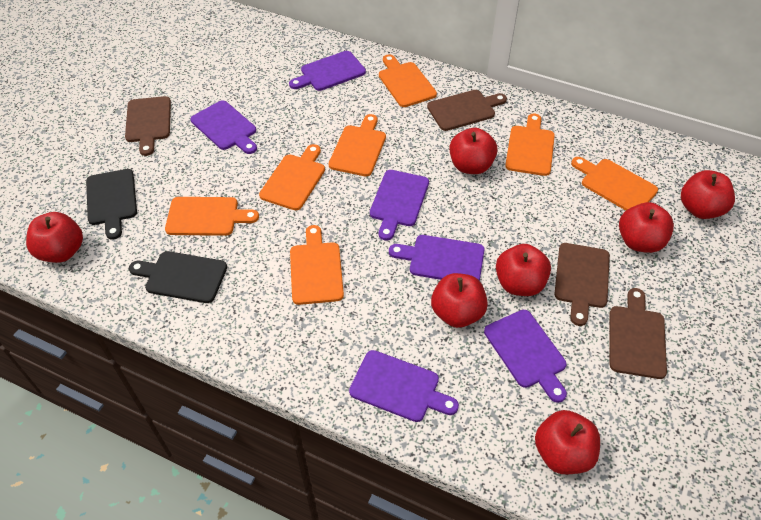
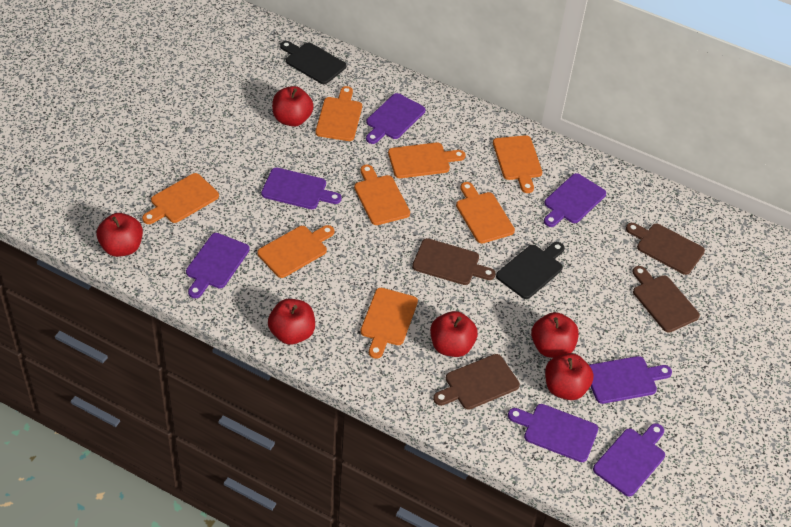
orange cutting board: 7 -> 8
purple cutting board: 6 -> 7
red apple: 7 -> 6

